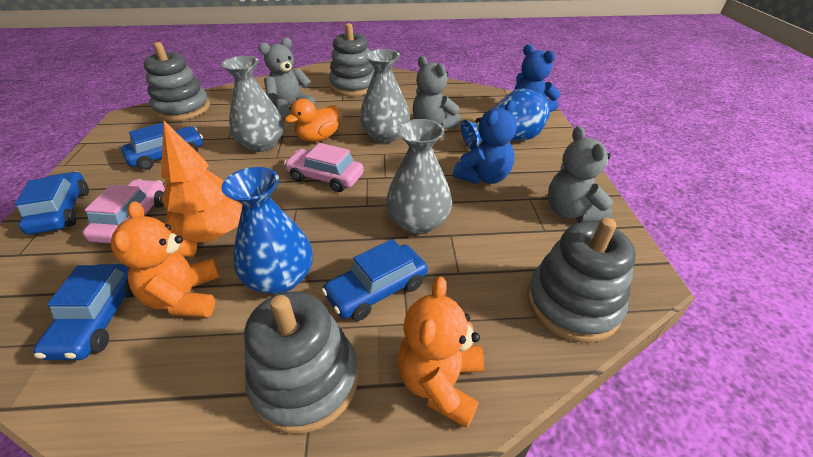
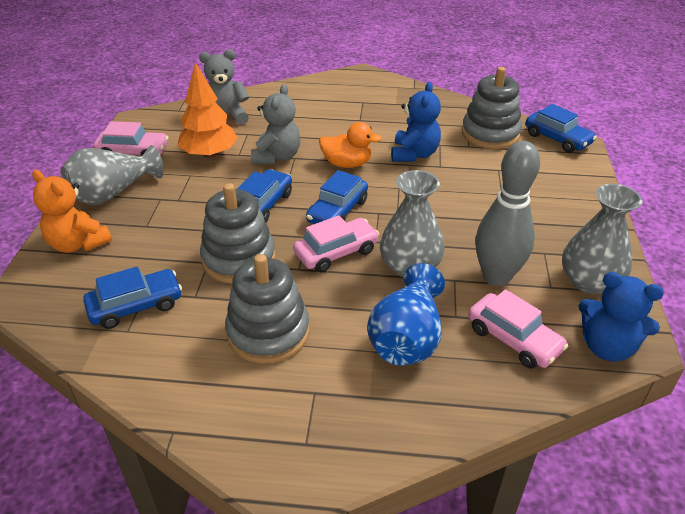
blue vase: 2 -> 1
grey bowling pin: 0 -> 1
grey stacking toy: 4 -> 3
grey teddy bear: 3 -> 2
orange teddy bear: 2 -> 1
pink car: 2 -> 3

